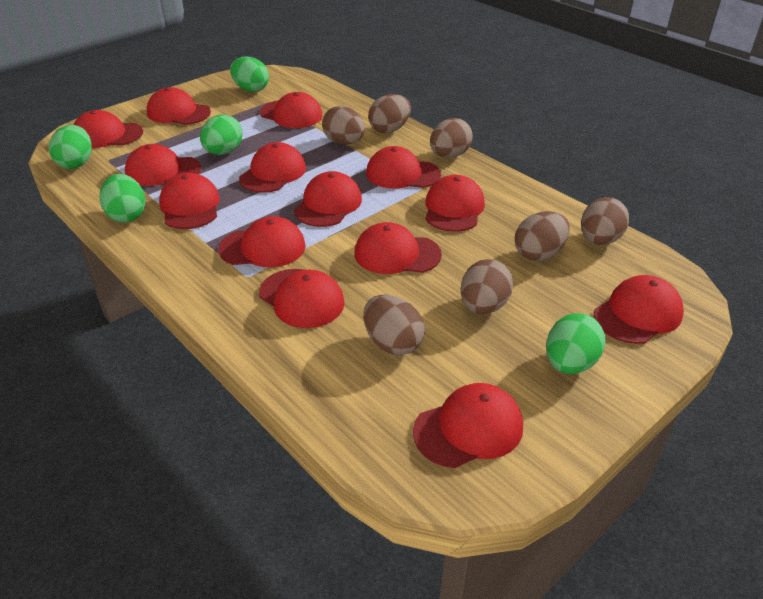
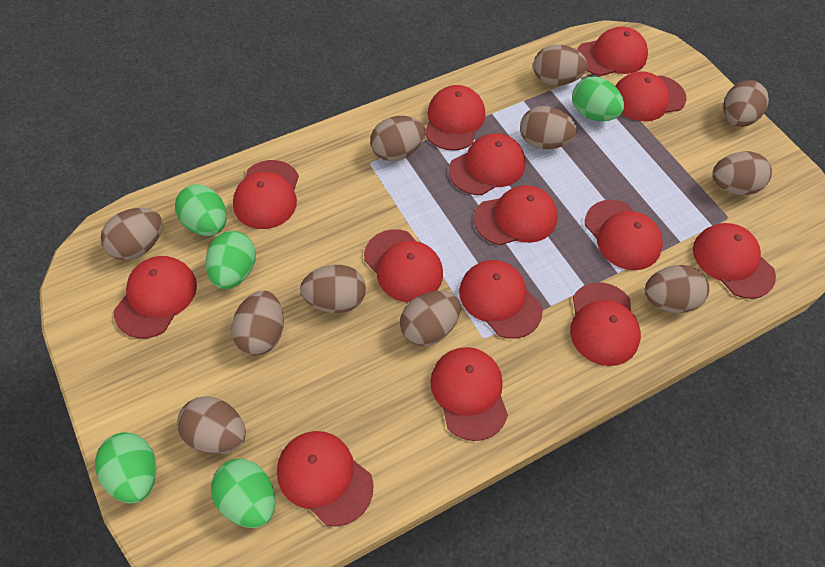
brown egg: 7 -> 11

